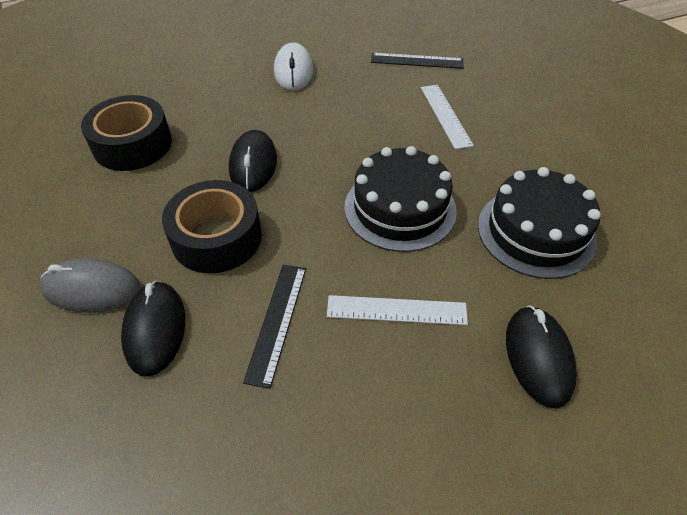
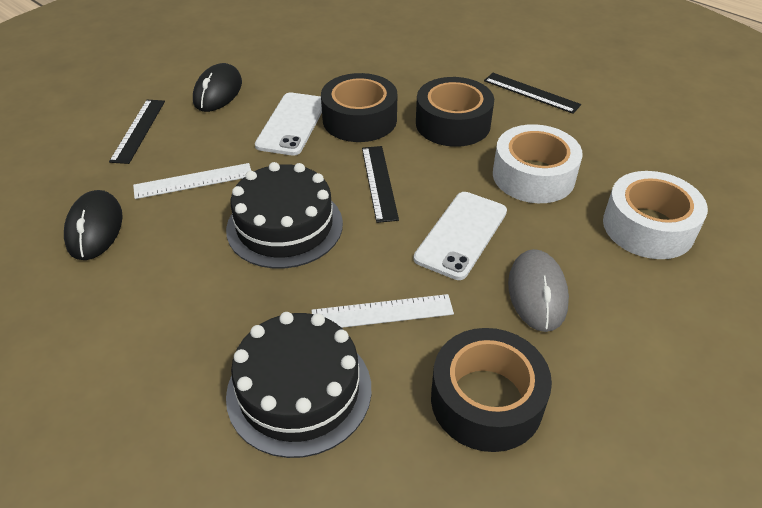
black mouse: 3 -> 2
black ruler: 2 -> 3
black tape: 2 -> 3
white mouse: 1 -> 0
white phone: 0 -> 2
white tape: 0 -> 2

